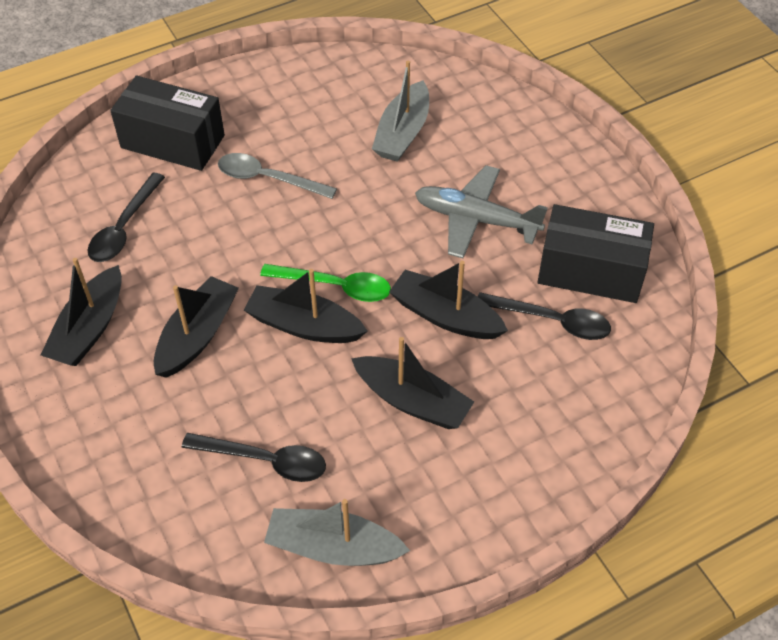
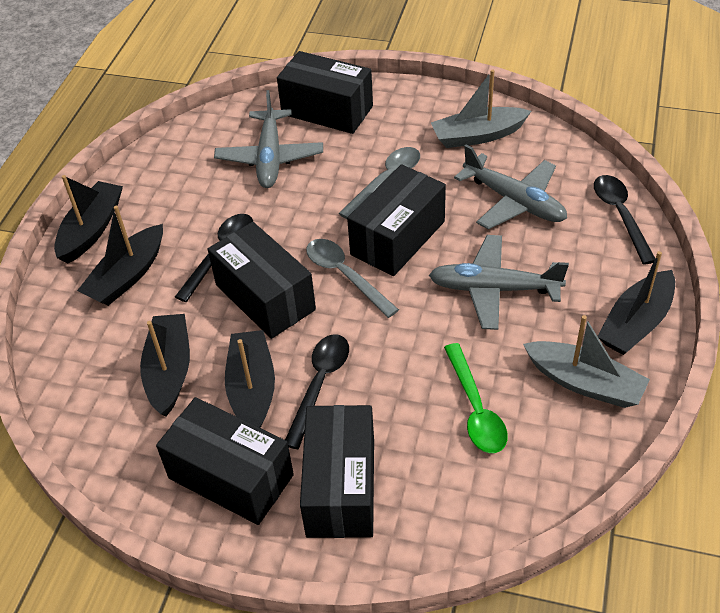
black box: 2 -> 5
grey plane: 1 -> 3
grey spoon: 1 -> 2

